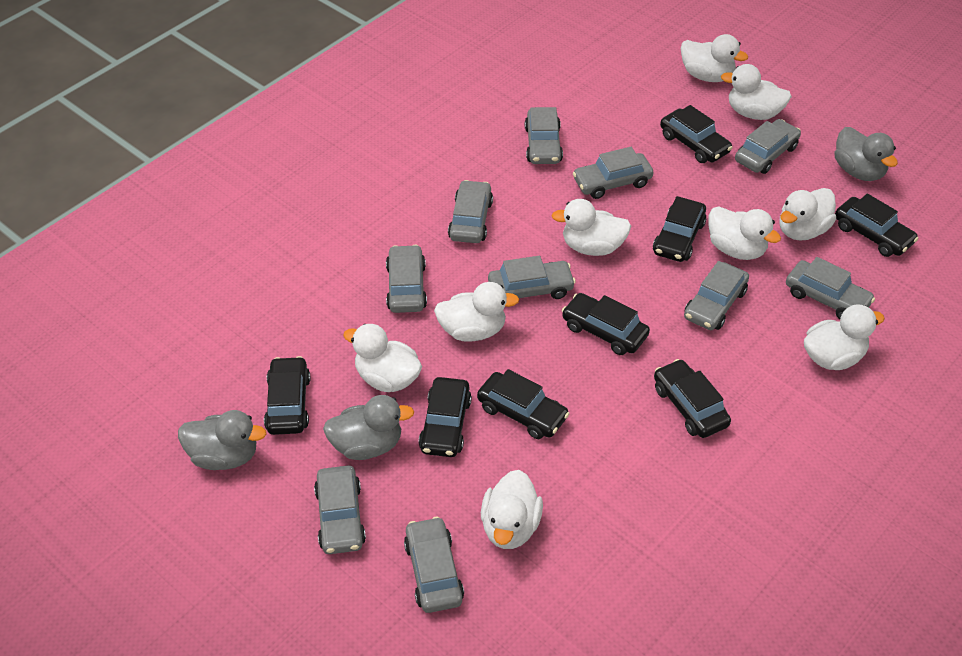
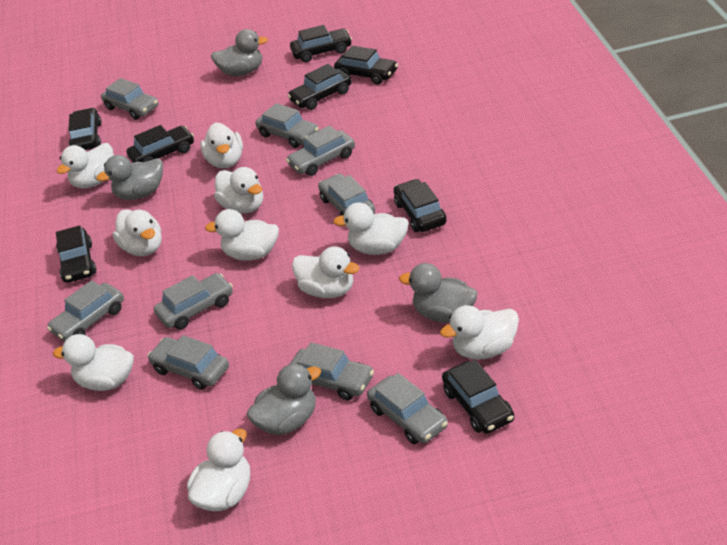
grey car: 10 -> 9
grey duck: 3 -> 4
white duck: 9 -> 10

